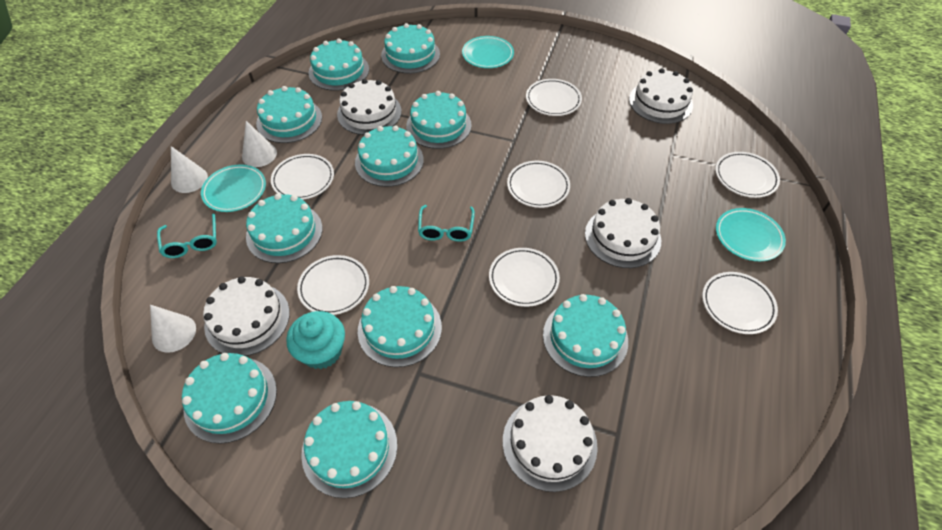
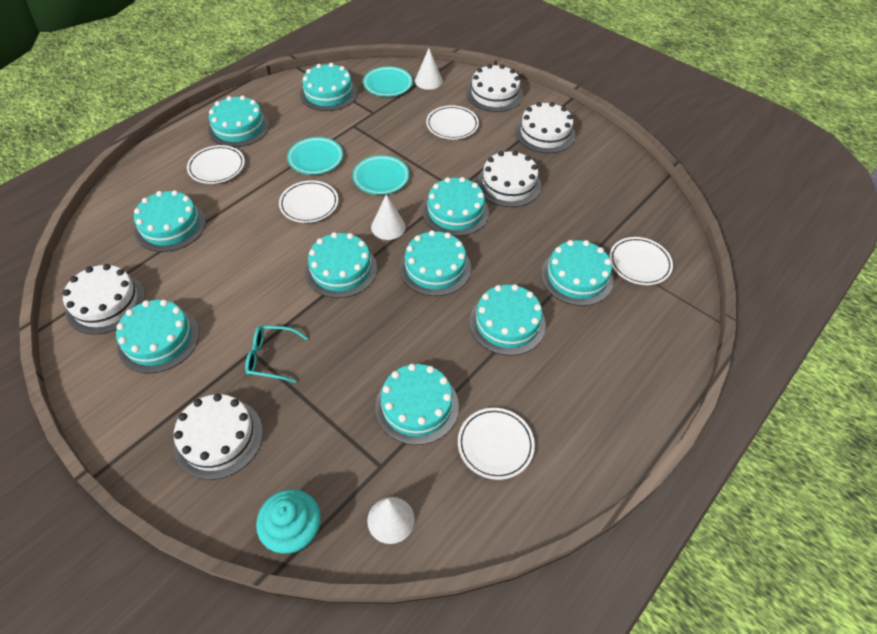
turquoise glasses: 2 -> 1
white plate: 7 -> 5

